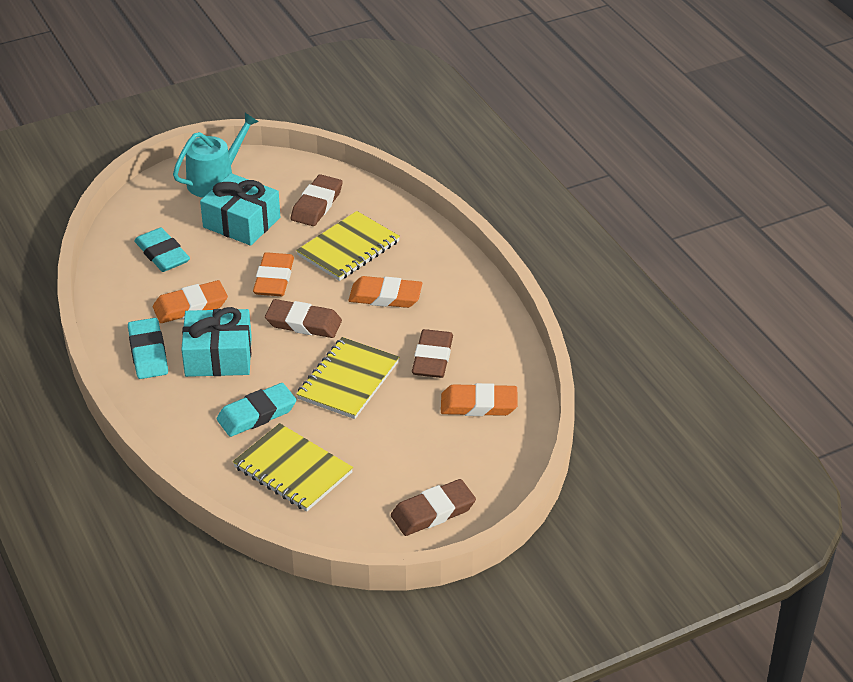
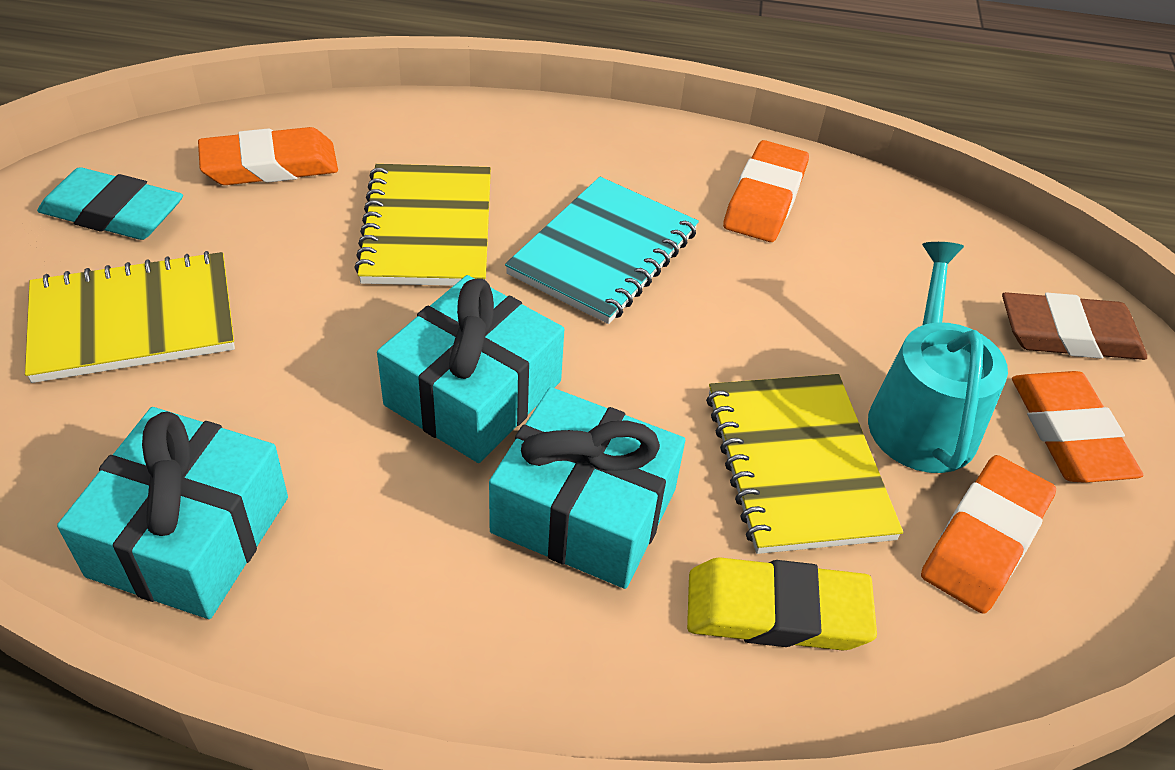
brown eraser: 4 -> 1
turquoise eraser: 3 -> 1
turquoise gift: 2 -> 3
turquoise notebook: 0 -> 1
yellow eraser: 0 -> 1

